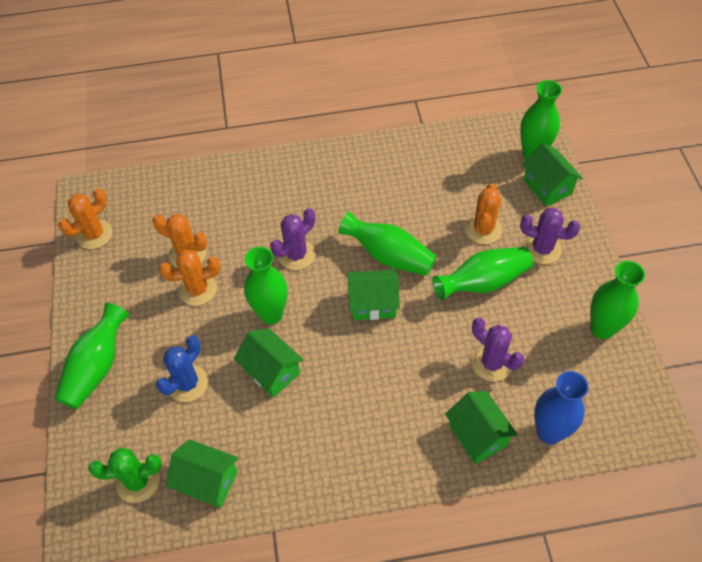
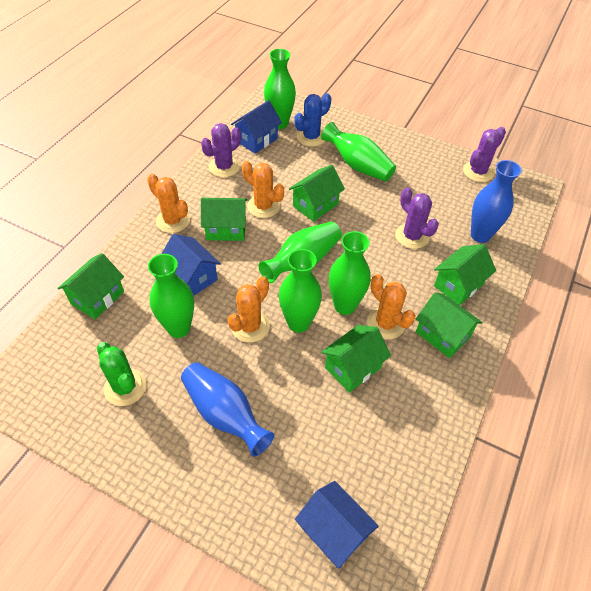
blue house: 0 -> 3
blue vase: 1 -> 2
green house: 5 -> 6

